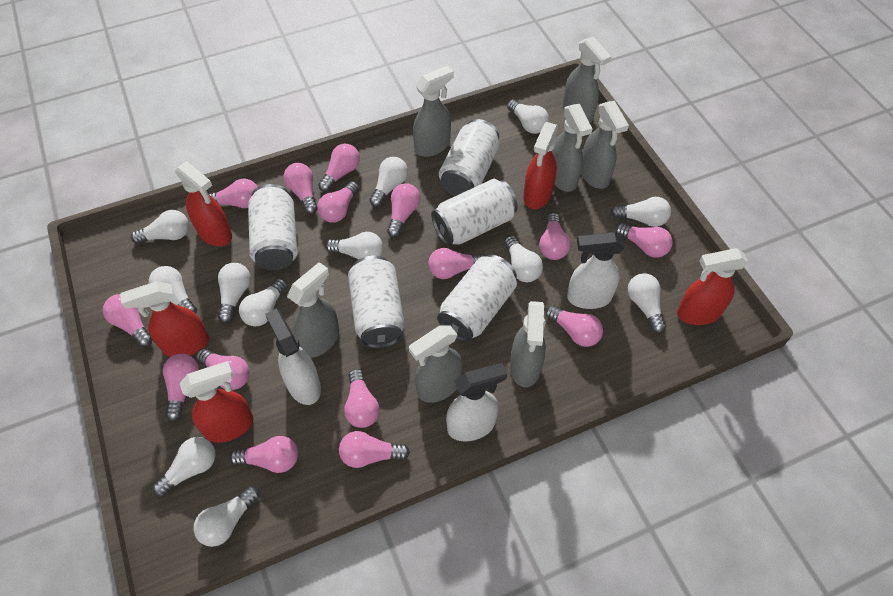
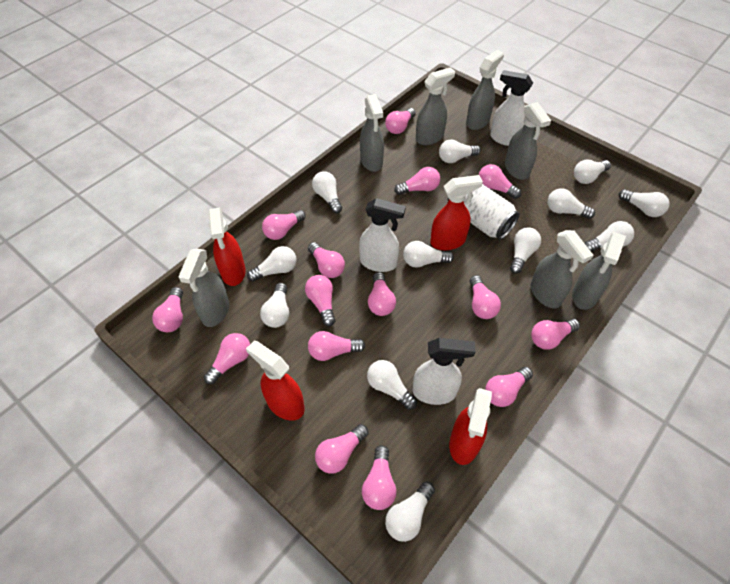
red spray bottle: 5 -> 4
white can: 5 -> 1

